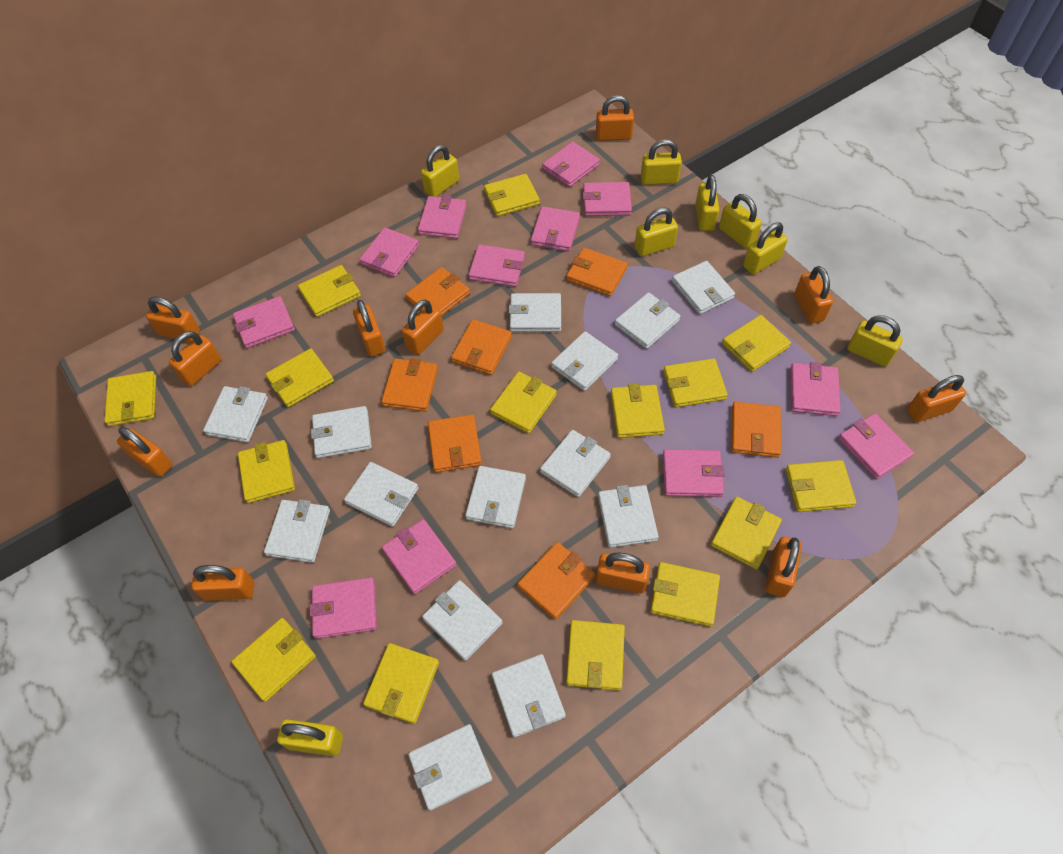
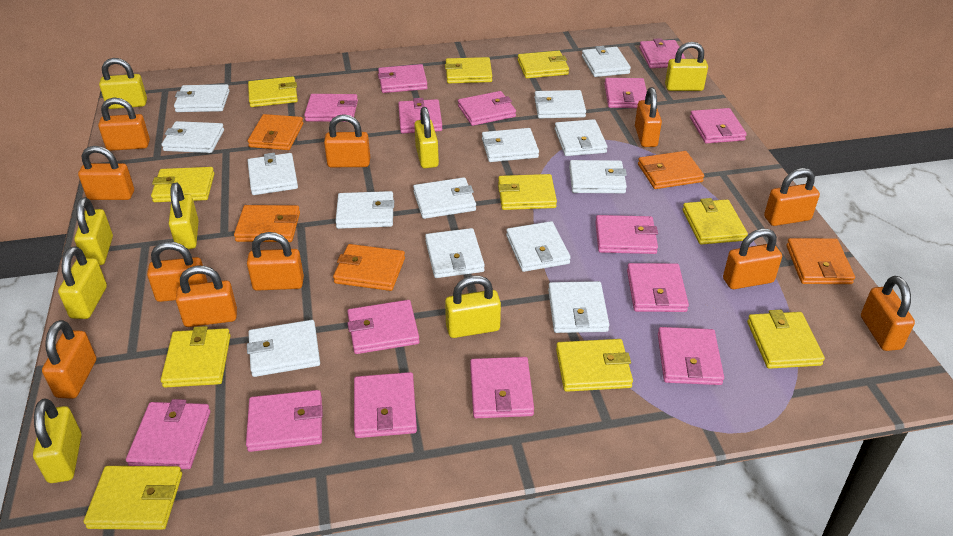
orange wallet: 7 -> 5
pink wallet: 12 -> 15
yellow wallet: 15 -> 10

